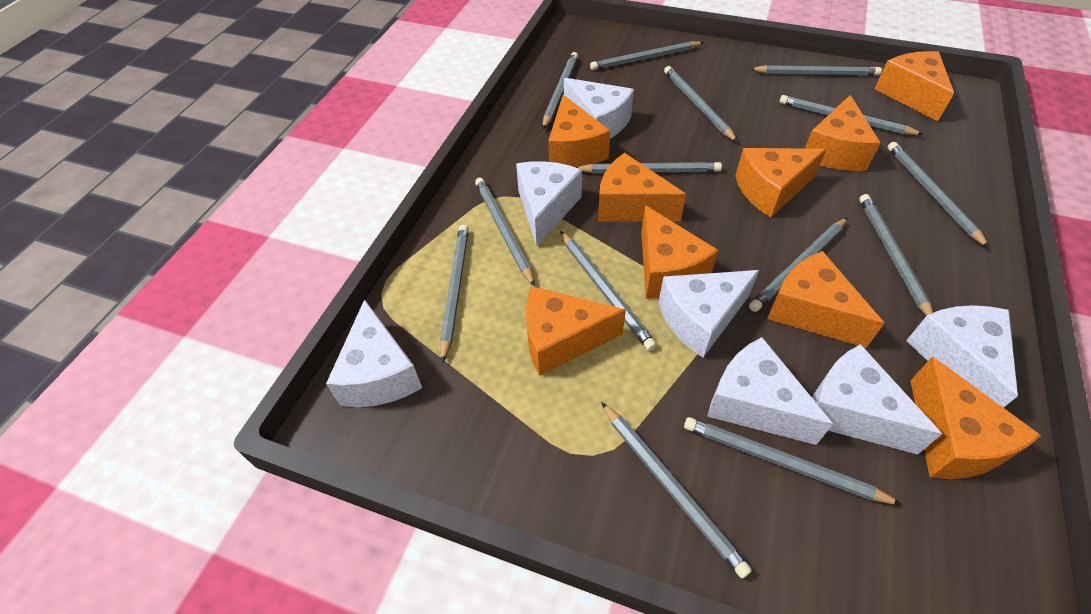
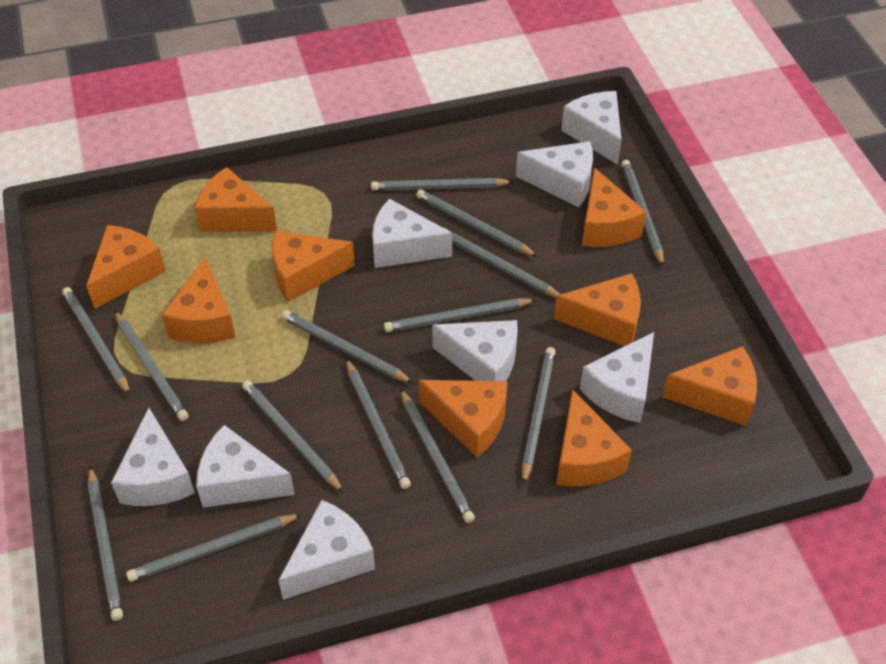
white cheese: 7 -> 8

